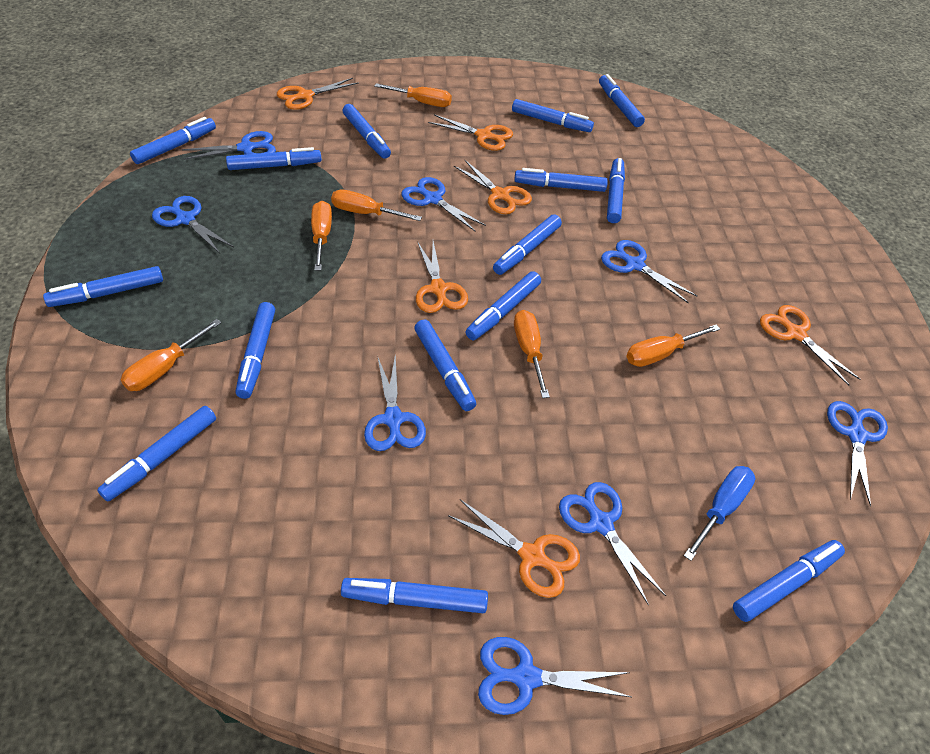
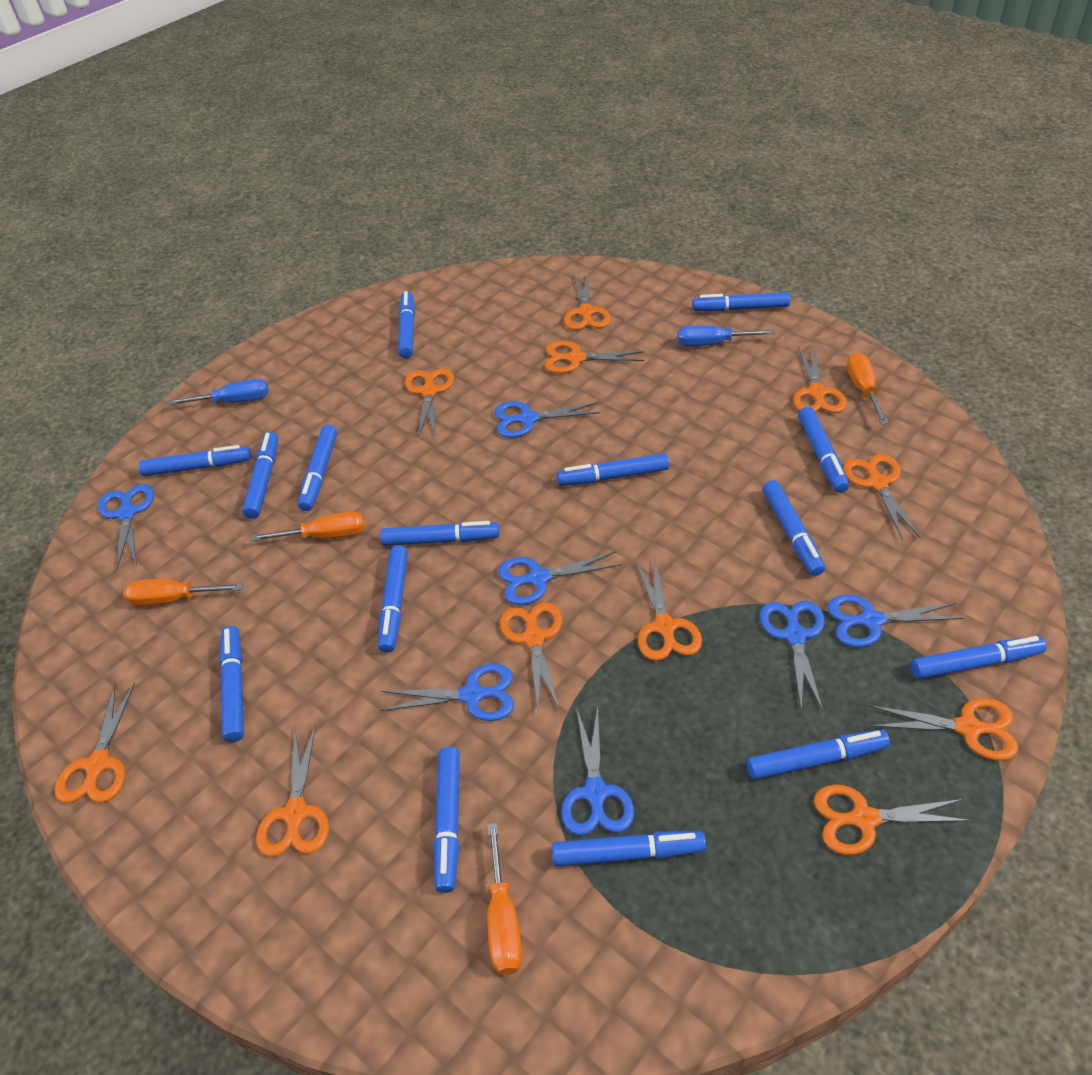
blue scissors: 8 -> 7
blue screwdriver: 1 -> 2
orange scissors: 6 -> 11
orange screwdriver: 6 -> 4

